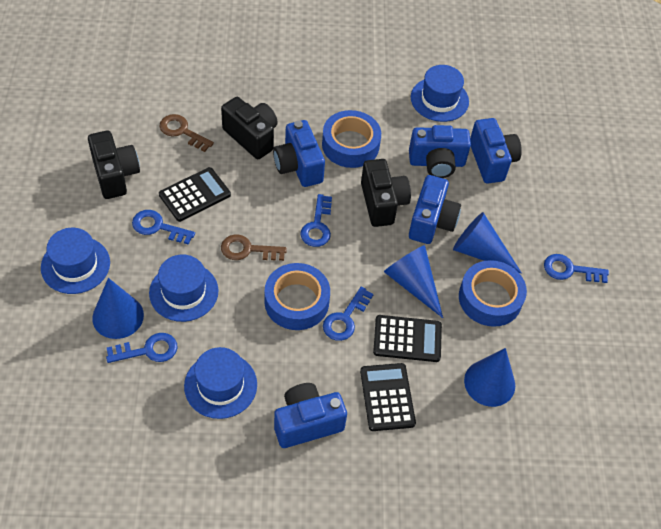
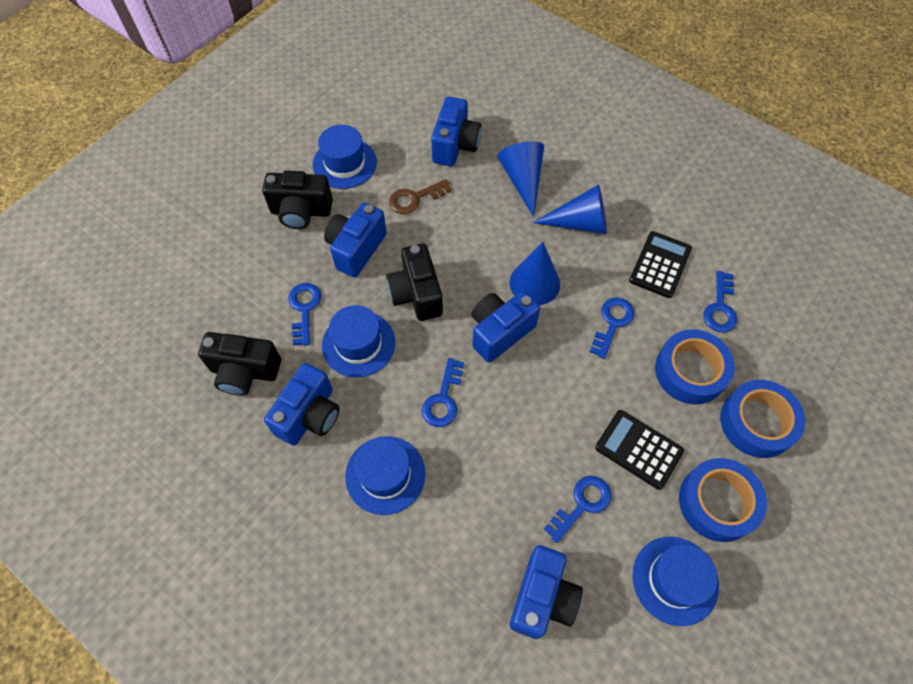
black calculator: 3 -> 2
blue cone: 4 -> 3
brown key: 2 -> 1

